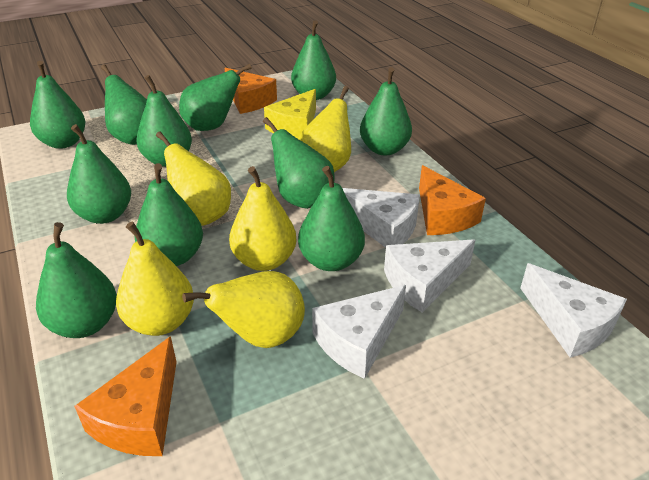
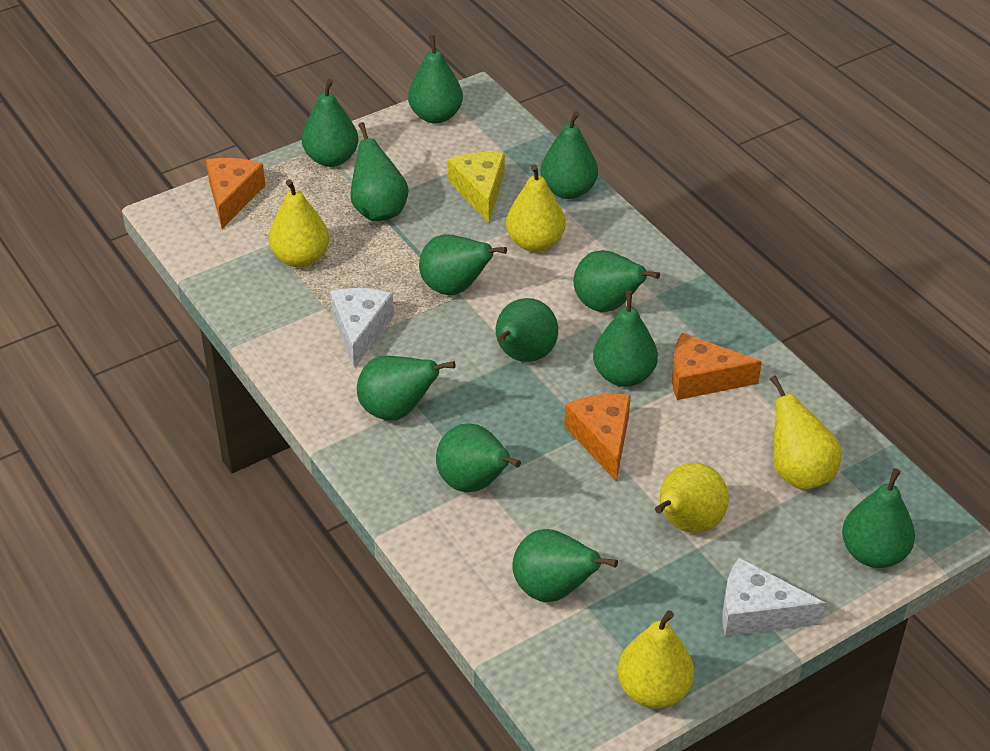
green pear: 11 -> 12
white cheese: 4 -> 2

